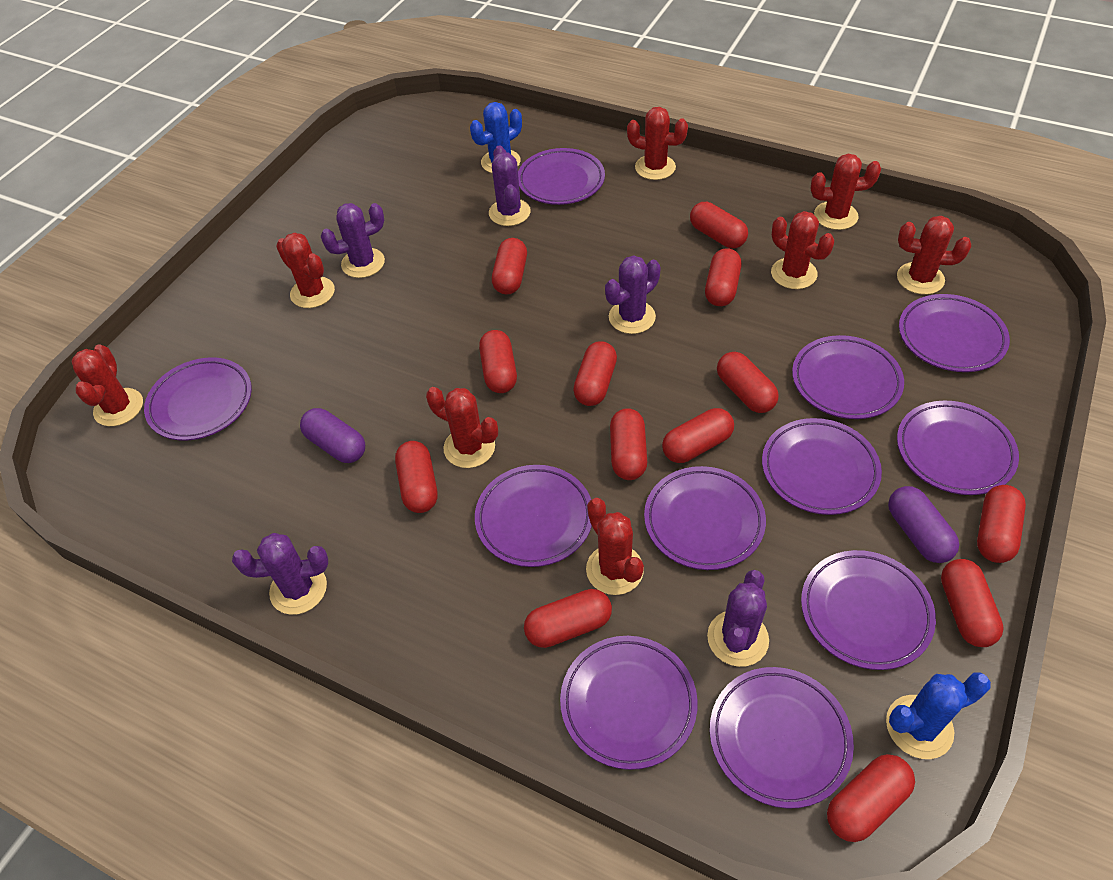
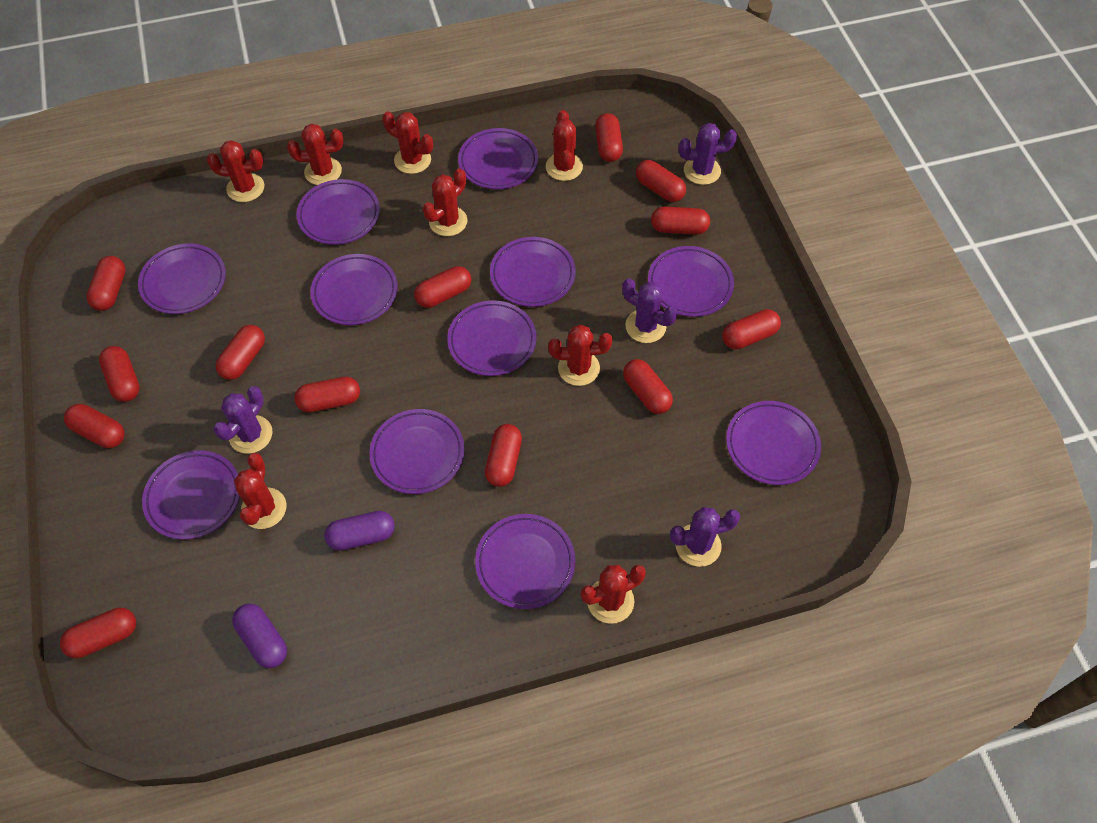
blue cactus: 2 -> 0
purple cactus: 5 -> 4

